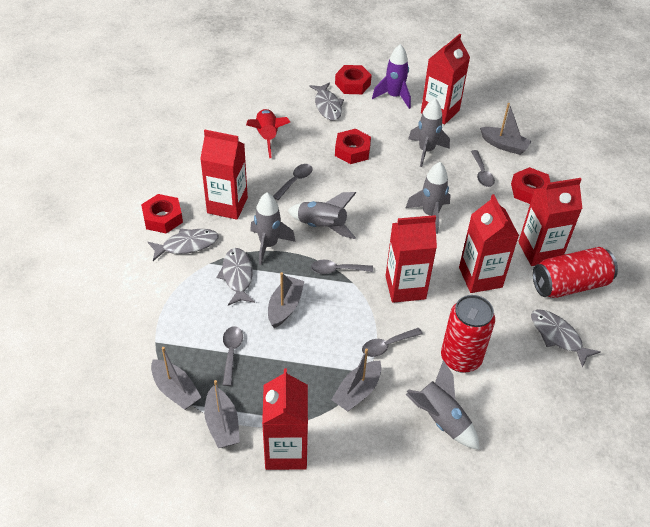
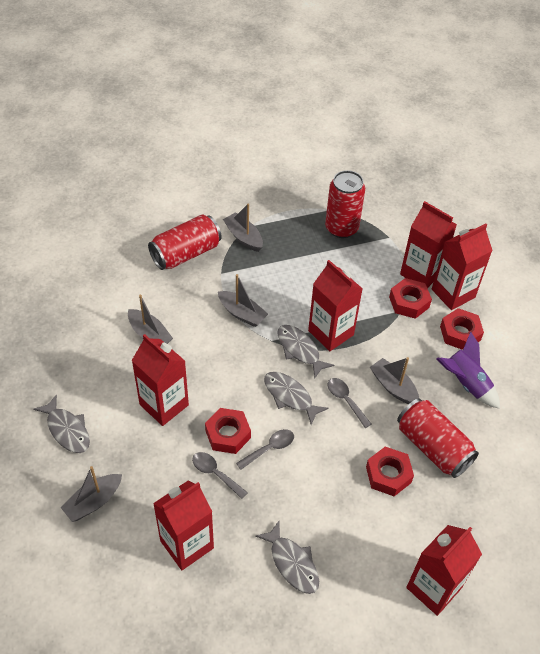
grey rocket: 5 -> 0
grey spoon: 5 -> 3
red can: 2 -> 3
red rocket: 1 -> 0

